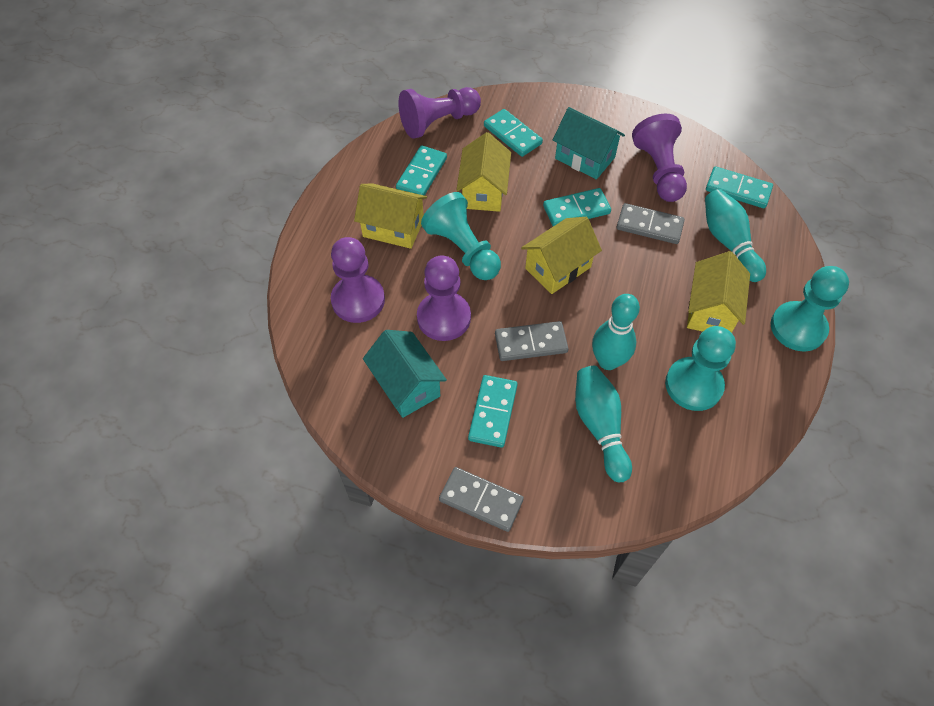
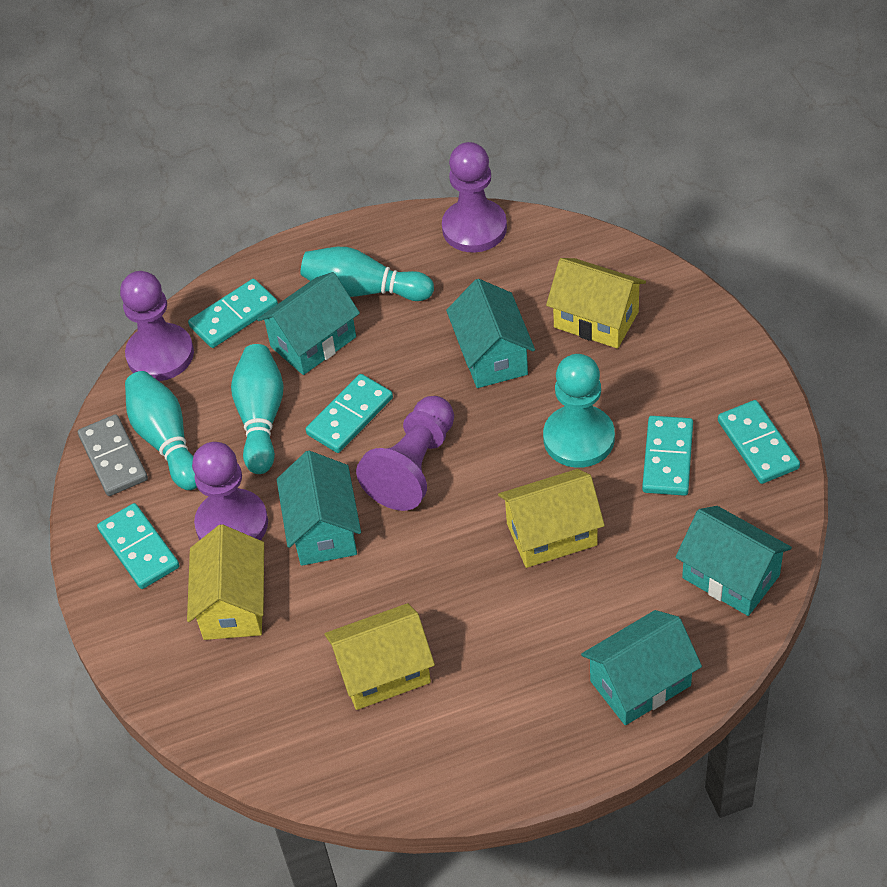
grey domino: 3 -> 1
turquoise house: 2 -> 5
turquoise pawn: 3 -> 1

